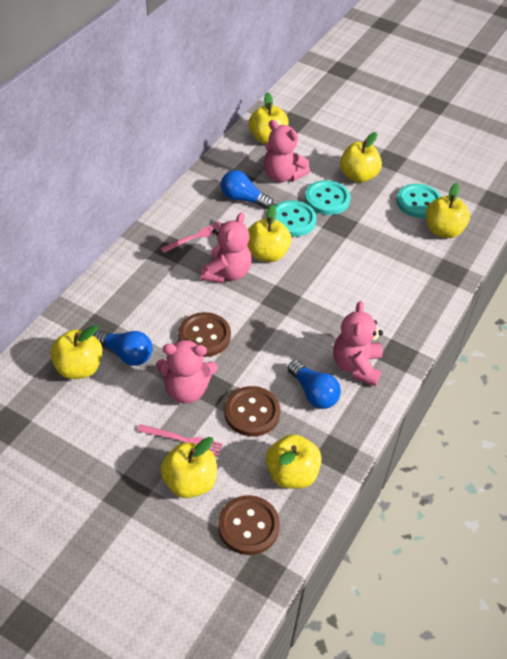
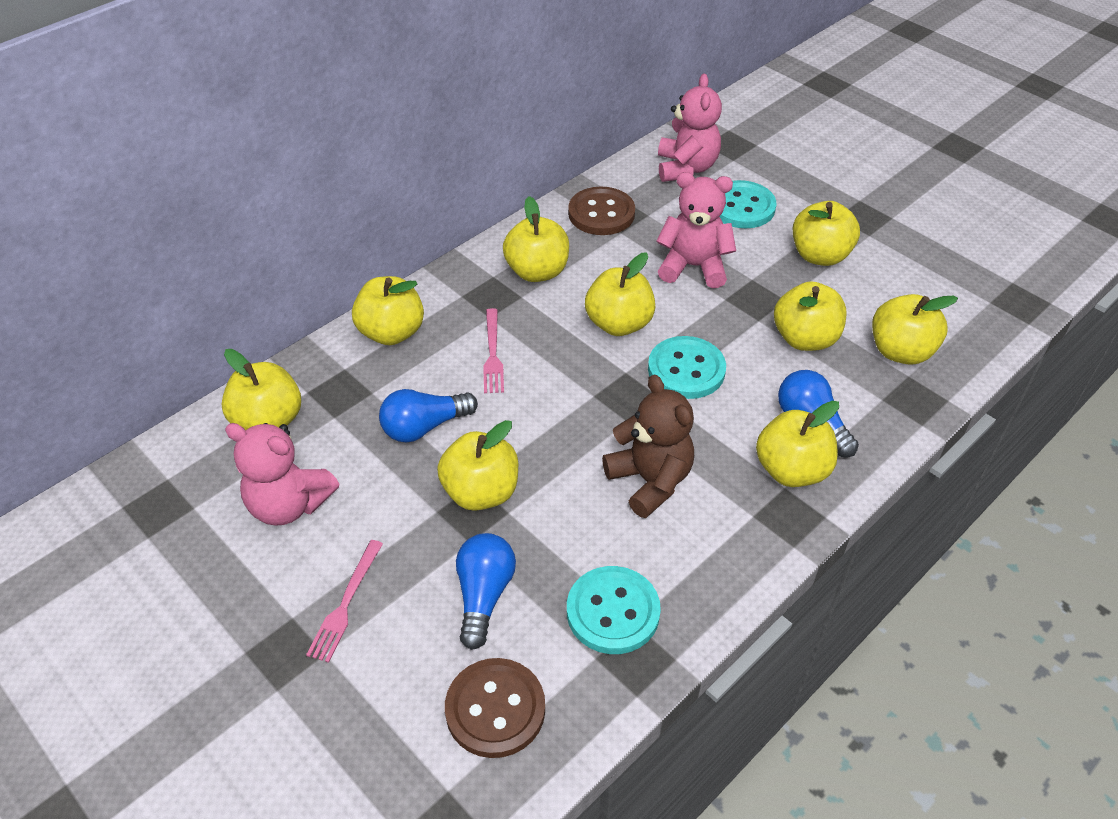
brown button: 3 -> 2
brown teddy bear: 0 -> 1
pink teddy bear: 4 -> 3
yellow apple: 7 -> 9

